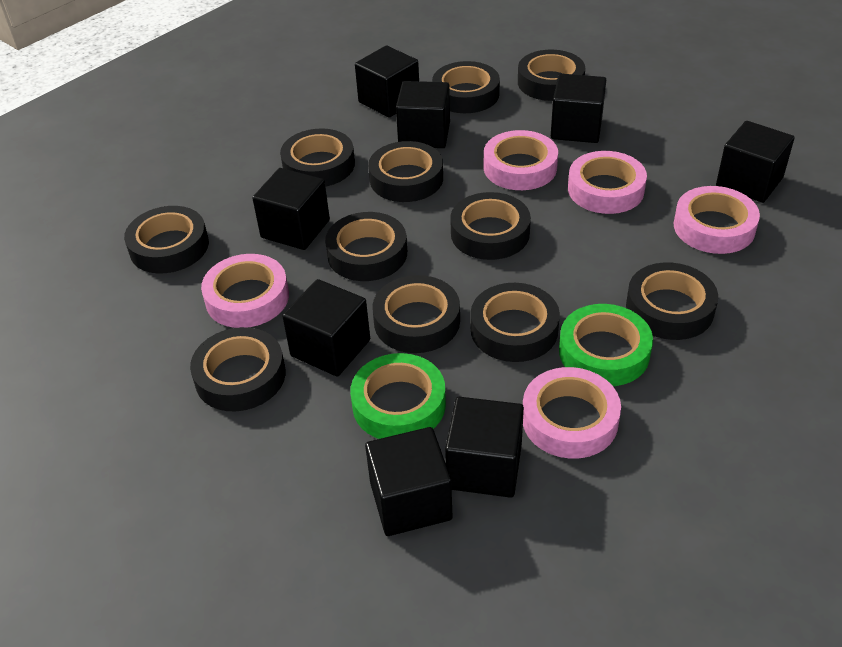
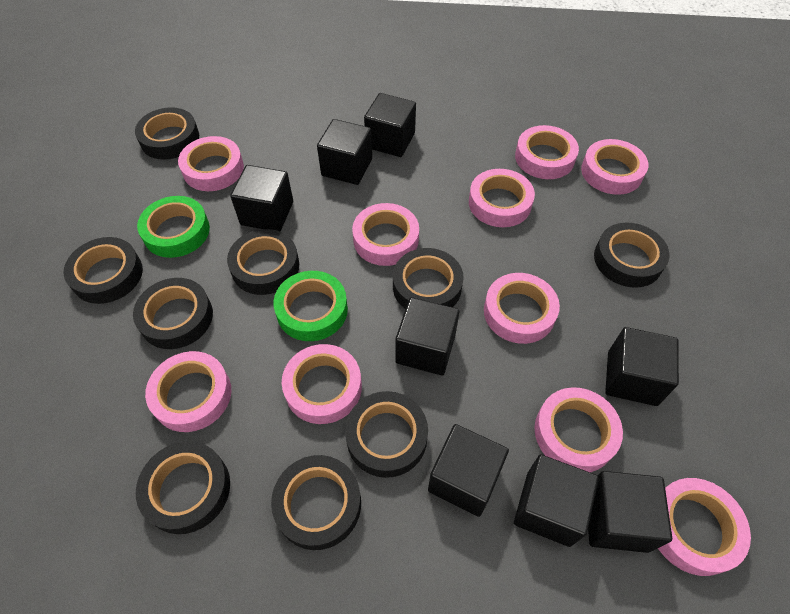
black tape: 11 -> 9
pink tape: 5 -> 10

